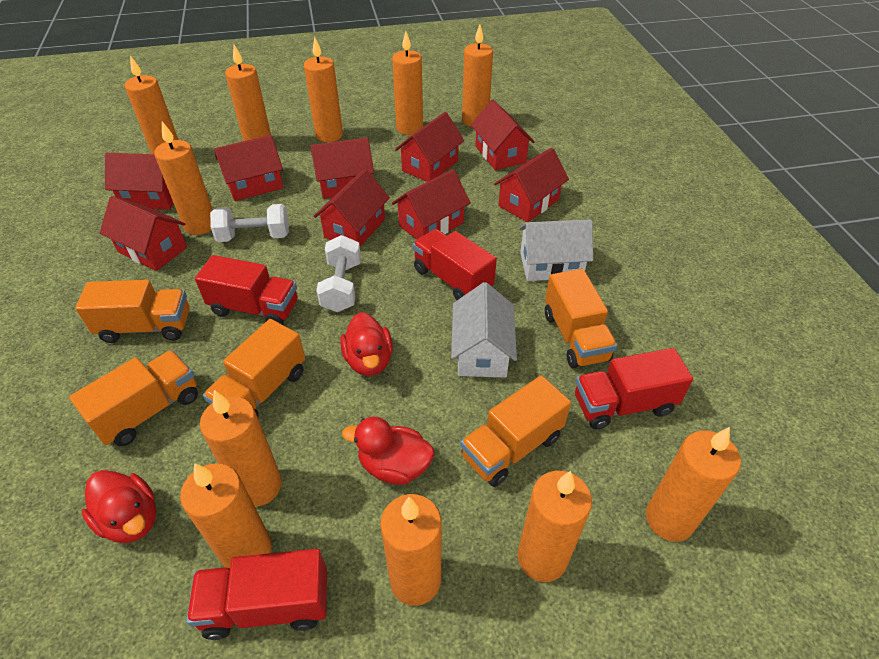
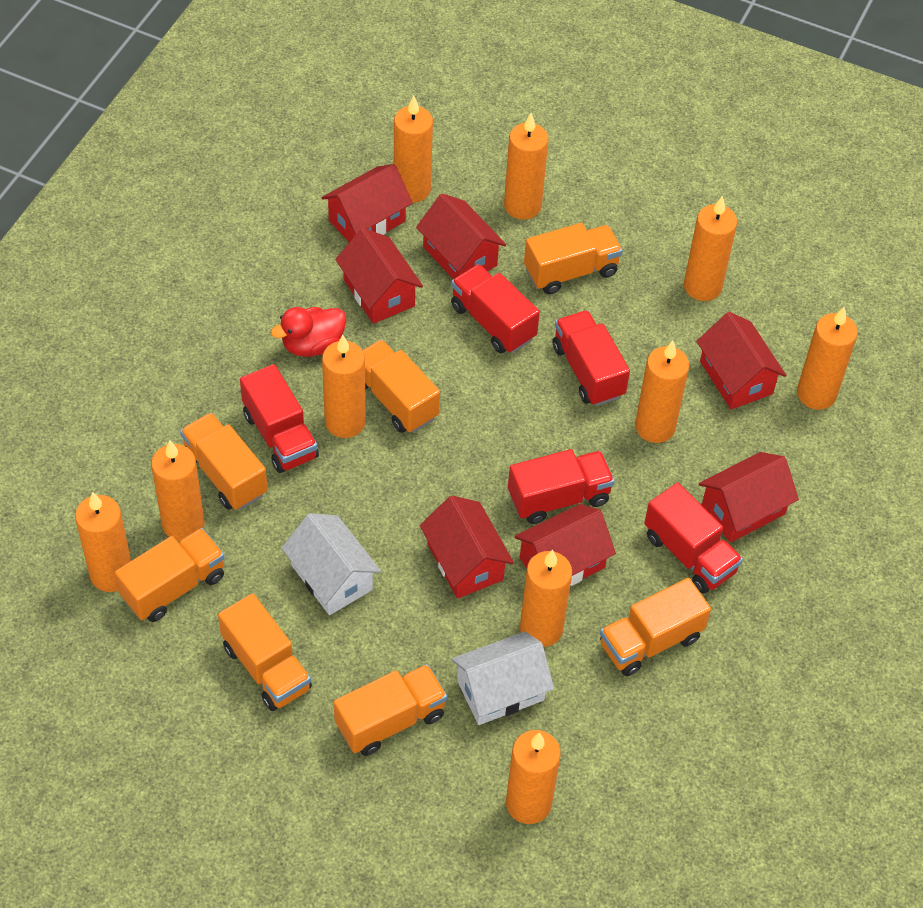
orange candle: 11 -> 10
orange truck: 5 -> 7
red duck: 3 -> 1
red house: 9 -> 7
red truck: 4 -> 5
white dumbbell: 2 -> 0

